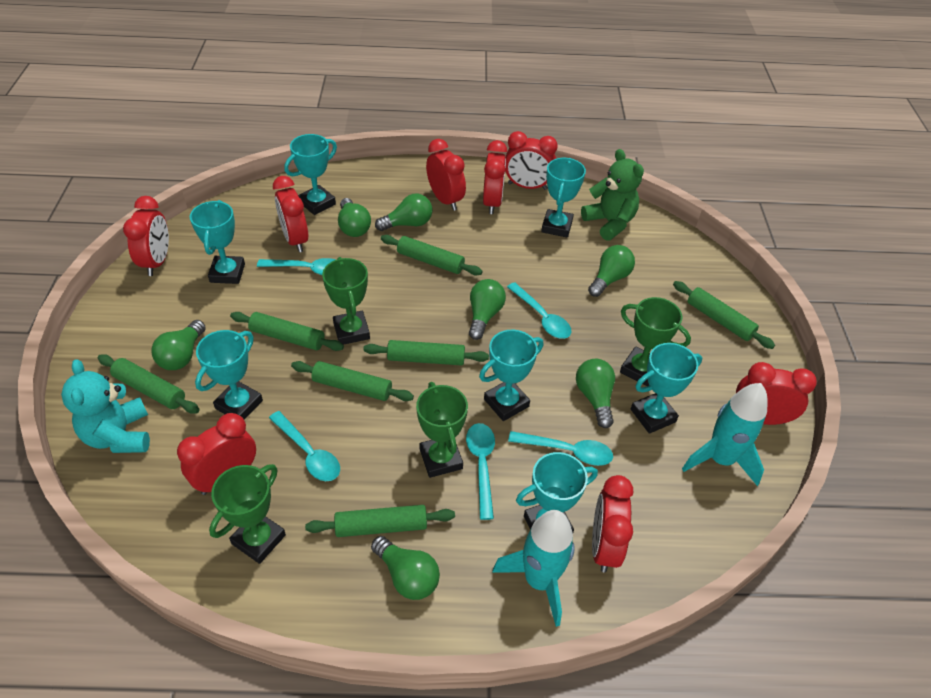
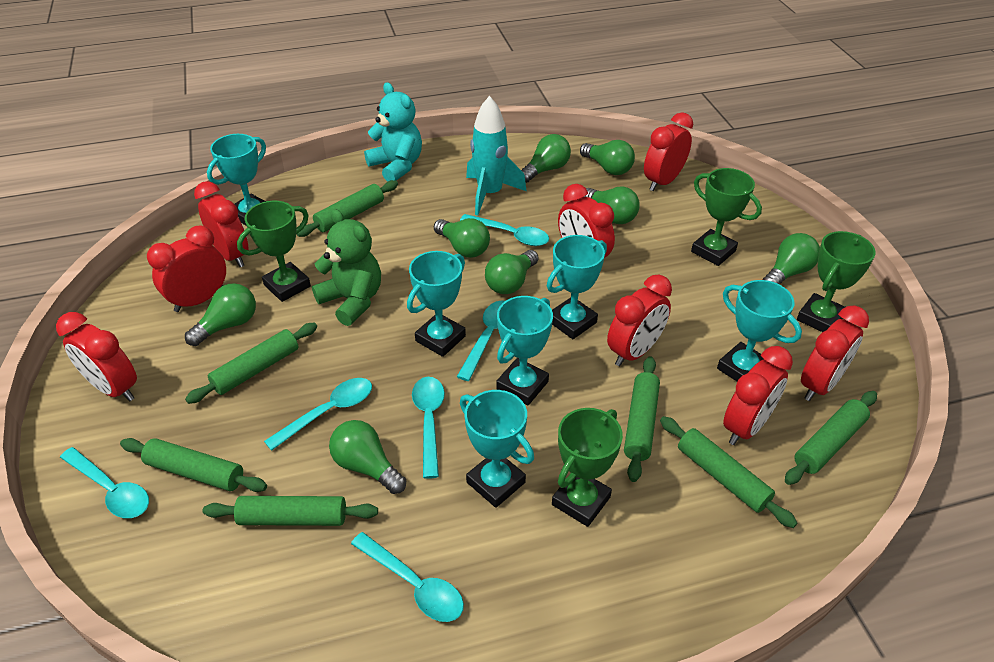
green light bulb: 7 -> 8
turquoise rocket: 2 -> 1
turquoise spoon: 5 -> 6
turquoise trophy: 7 -> 6

